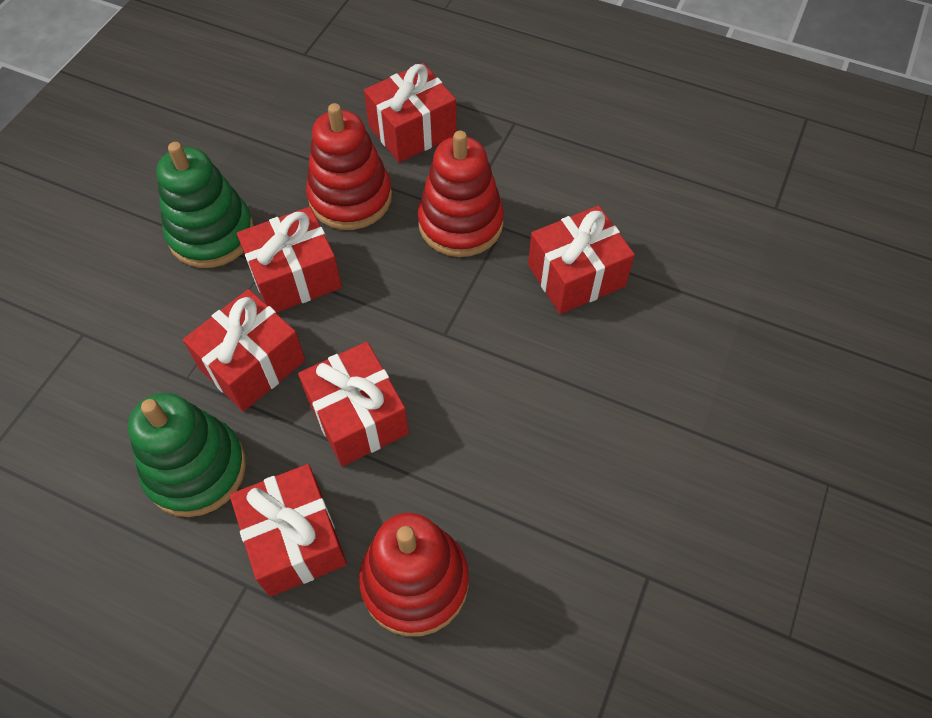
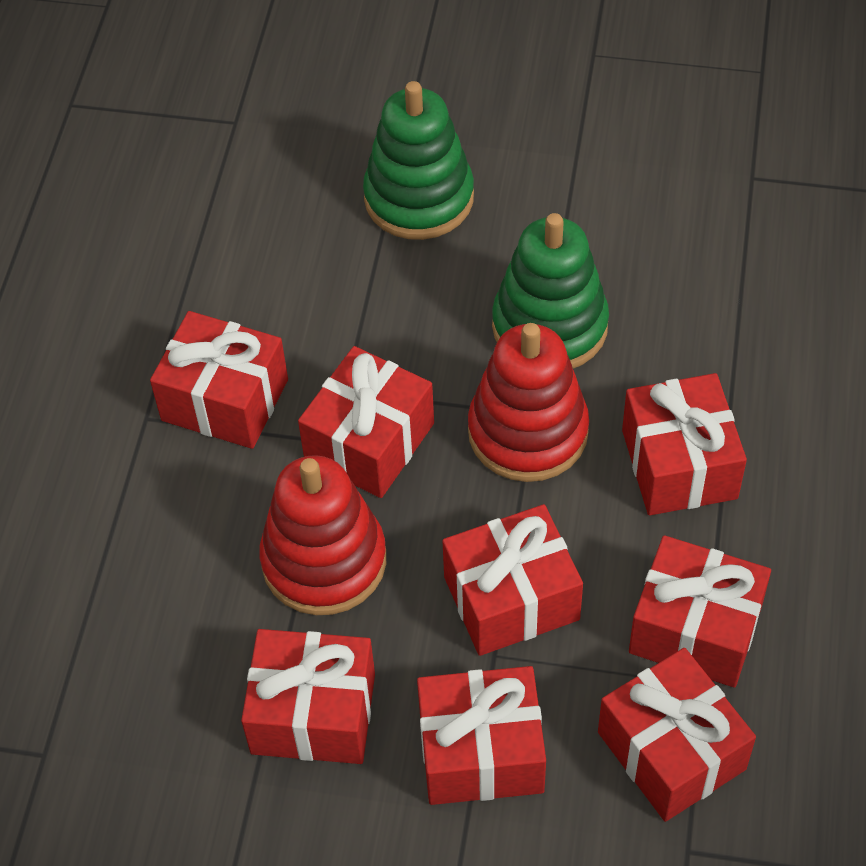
red gift: 6 -> 8
red stacking toy: 3 -> 2

